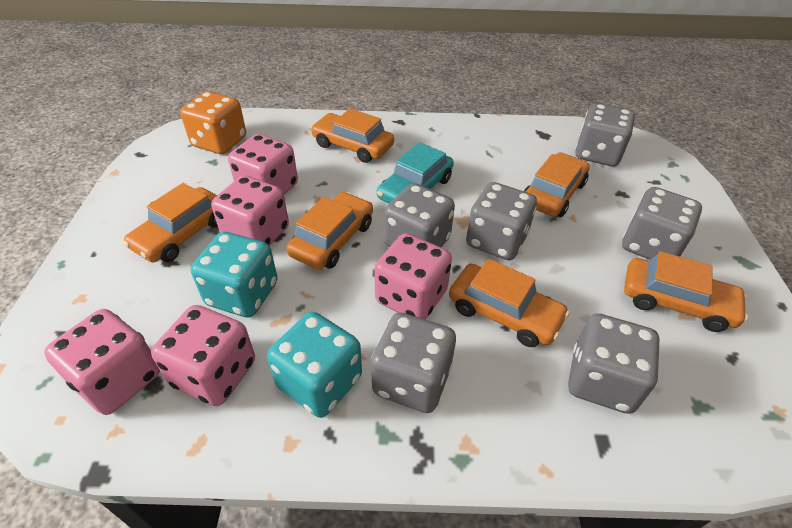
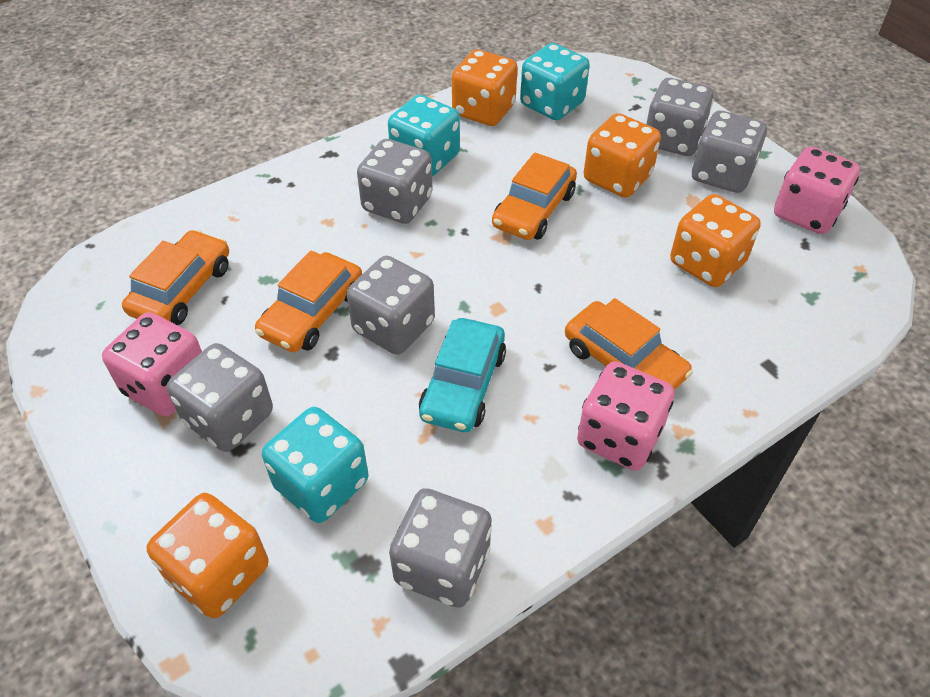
orange car: 6 -> 4
orange dice: 1 -> 4
pink dice: 5 -> 3
turquoise dice: 2 -> 3

